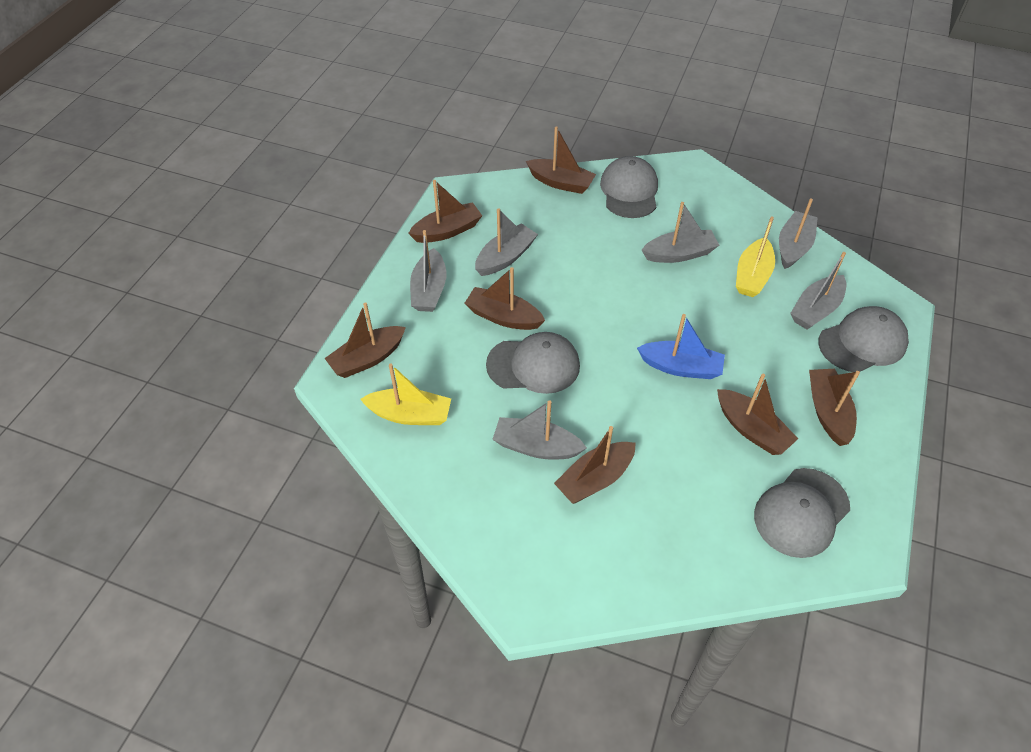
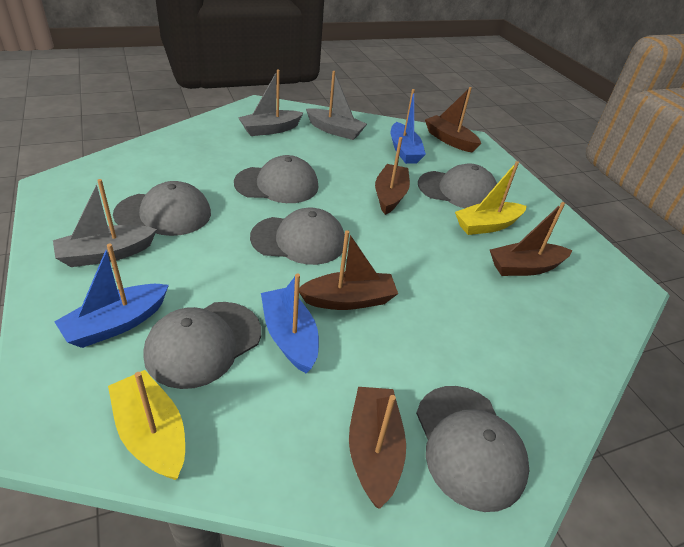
blue boat: 1 -> 3
brown boat: 7 -> 5
grey boat: 6 -> 3
grey cap: 4 -> 6

